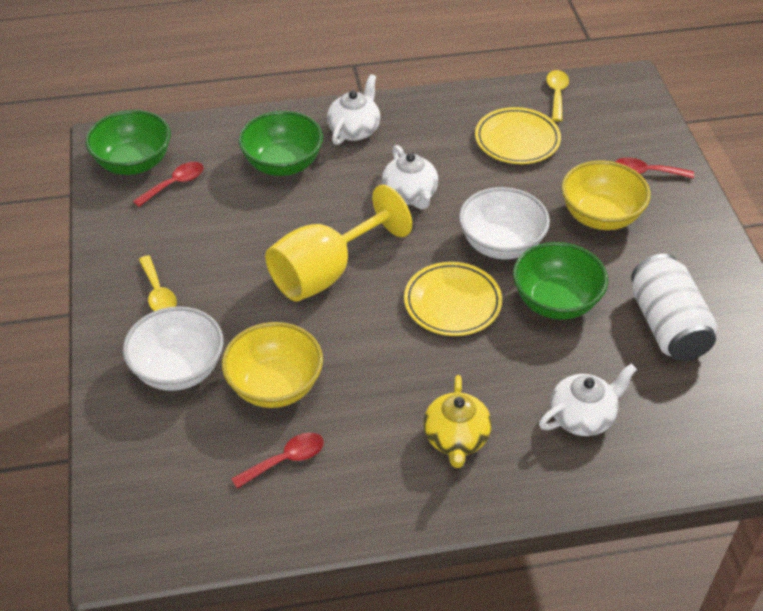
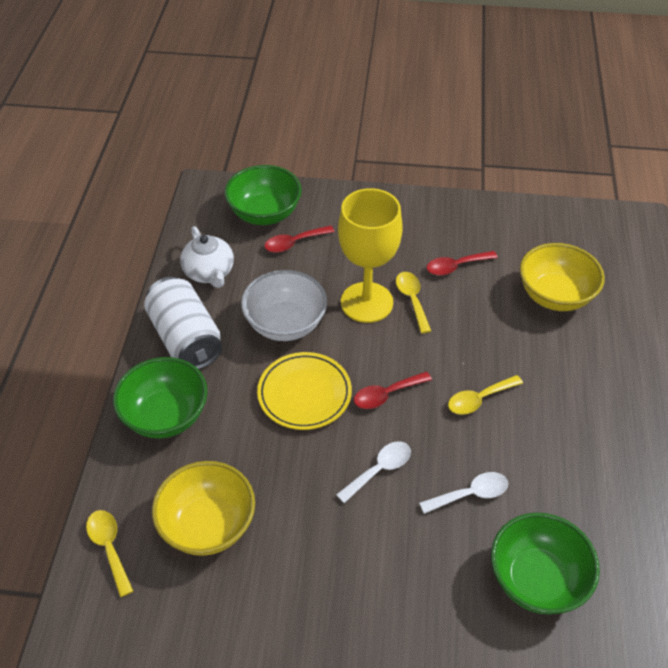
white bowl: 2 -> 1
white spoon: 0 -> 2
white teapot: 3 -> 1
yellow plate: 2 -> 1
yellow spoon: 2 -> 3
yellow teapot: 1 -> 0

